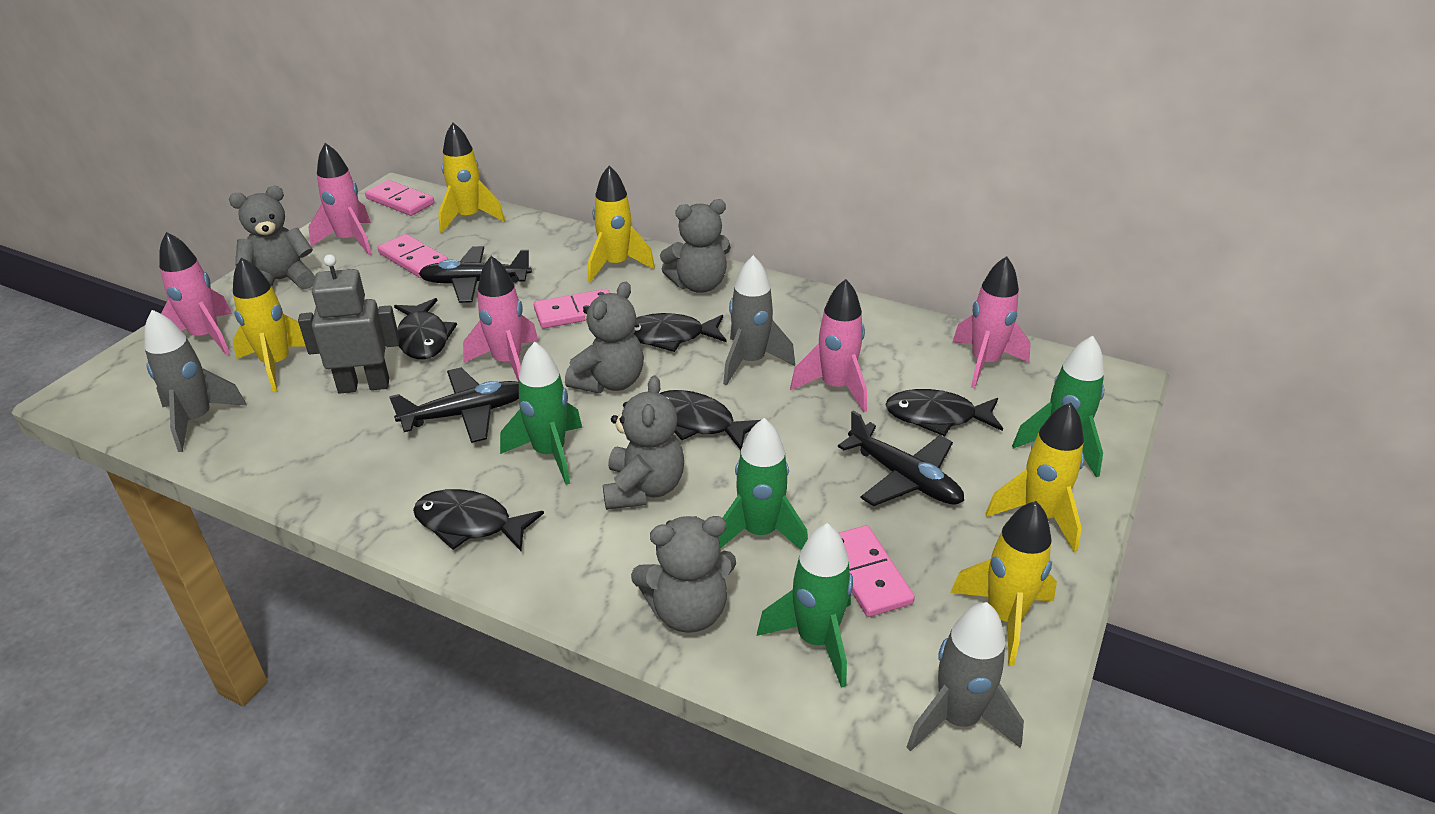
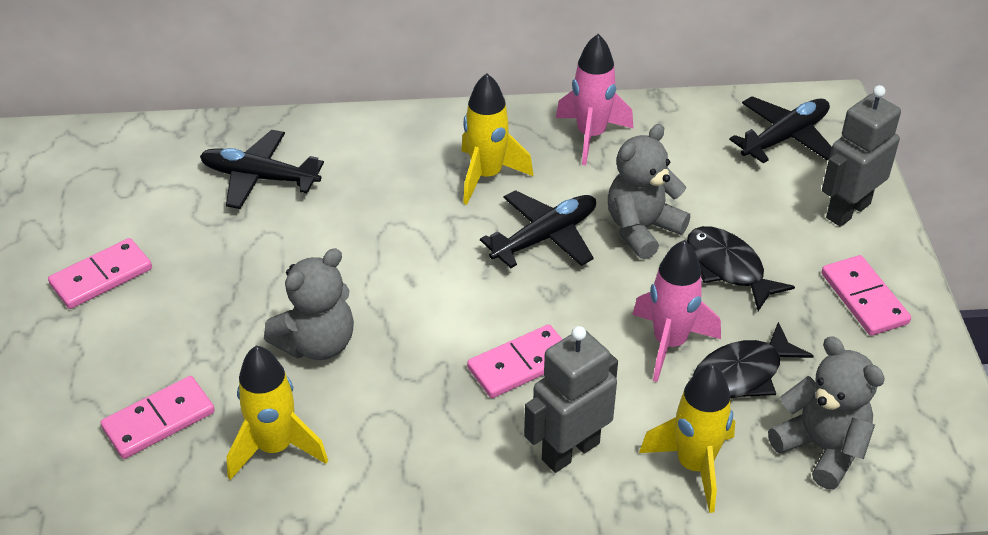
black fish: 5 -> 2
green rocket: 4 -> 0
grey robot: 1 -> 2
grey rocket: 3 -> 0
grey teddy bear: 5 -> 3
pink rocket: 5 -> 2
yellow rocket: 5 -> 3

